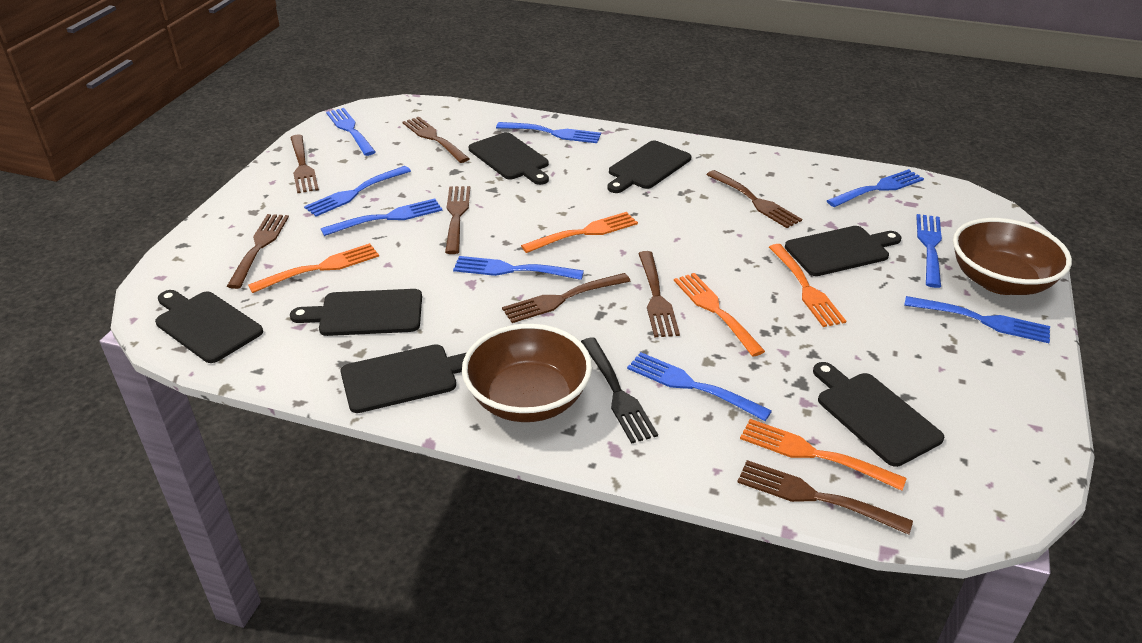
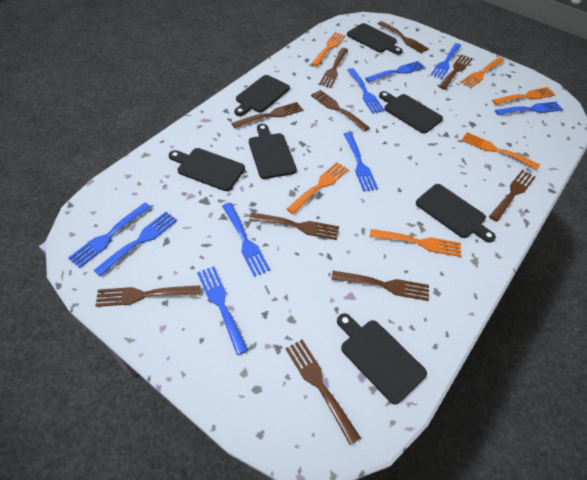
black fork: 1 -> 0
brown bowl: 2 -> 0
brown fork: 8 -> 10
orange fork: 5 -> 6

